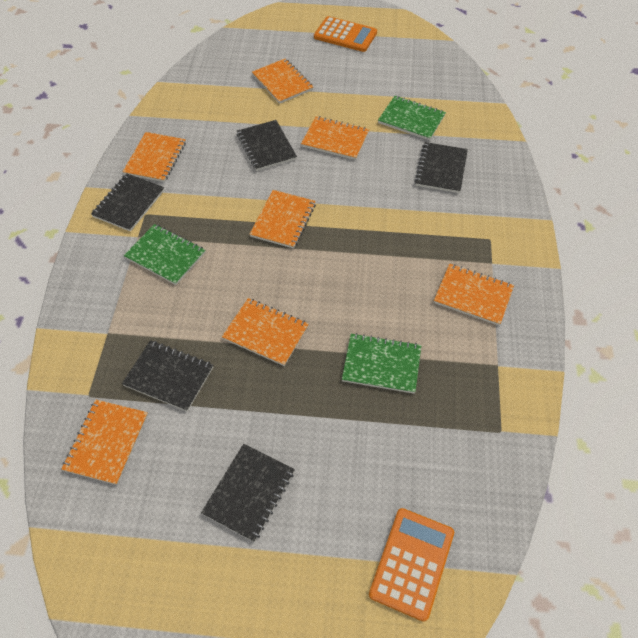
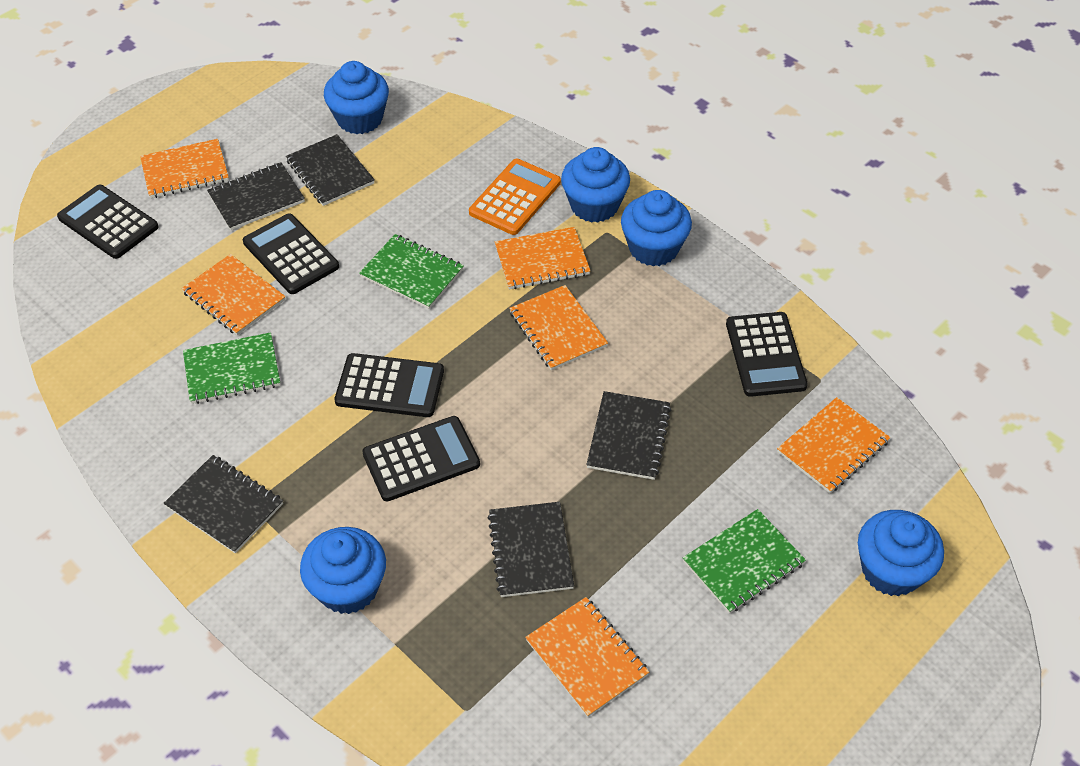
black calculator: 0 -> 5
blue cupcake: 0 -> 5
orange calculator: 2 -> 1
orange notebook: 7 -> 6

